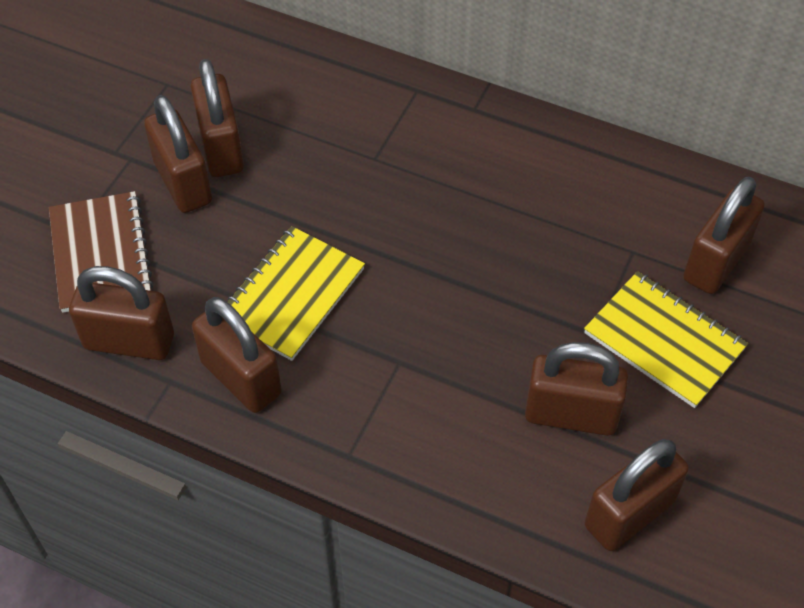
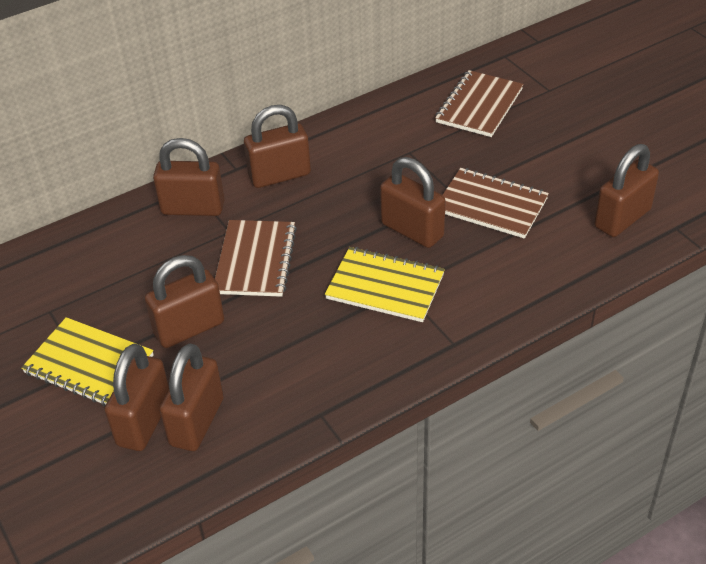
brown notebook: 1 -> 3

